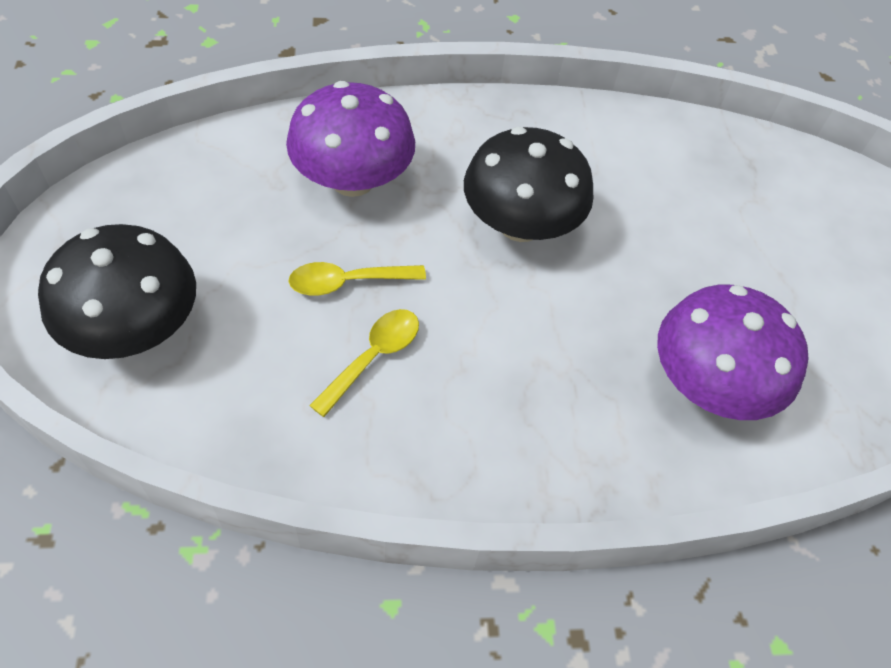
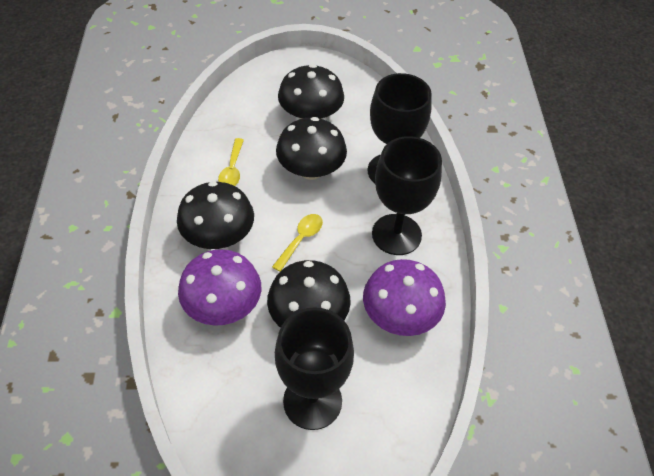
black goblet: 0 -> 3
black mushroom: 2 -> 4

